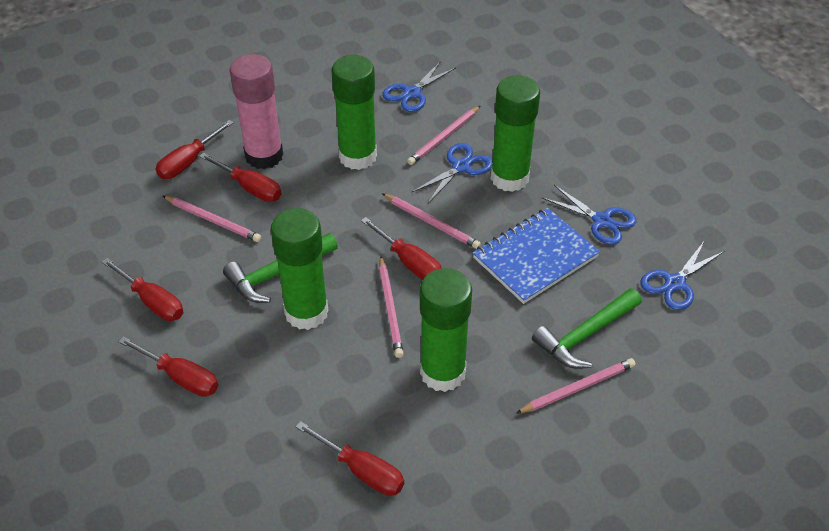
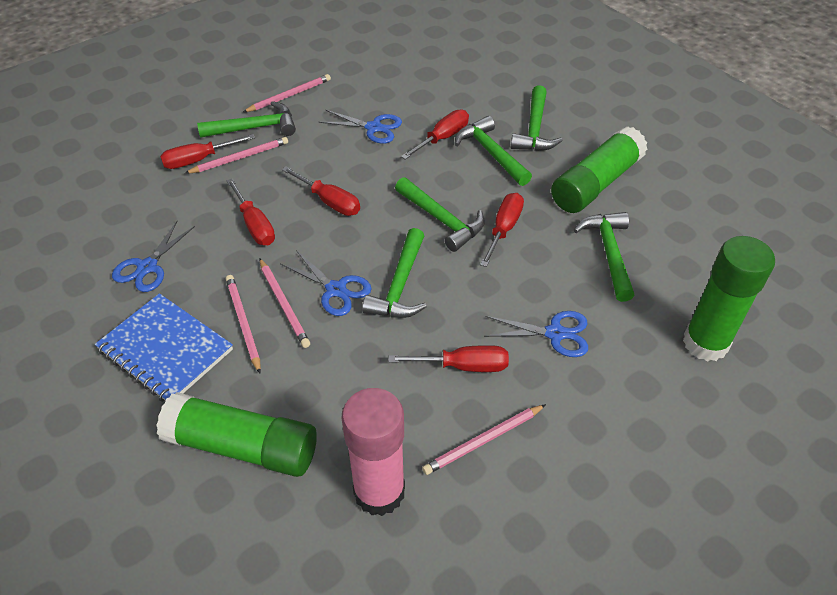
green glue stick: 4 -> 3
green hammer: 2 -> 6

